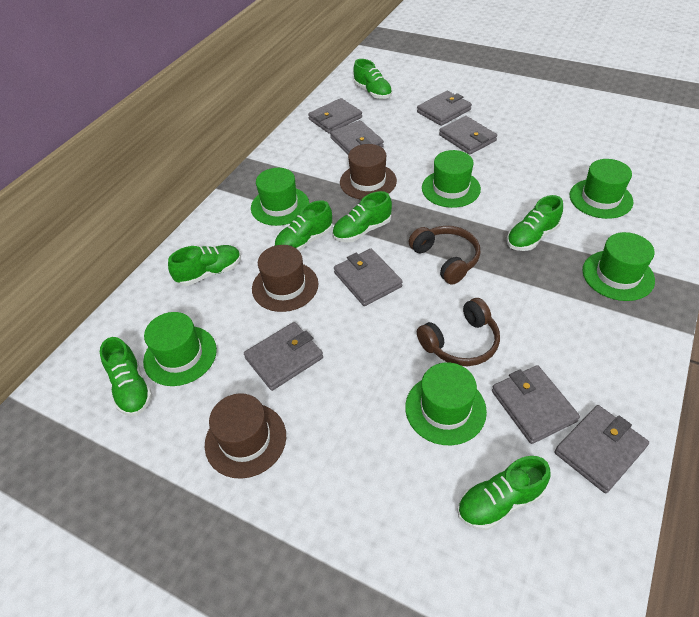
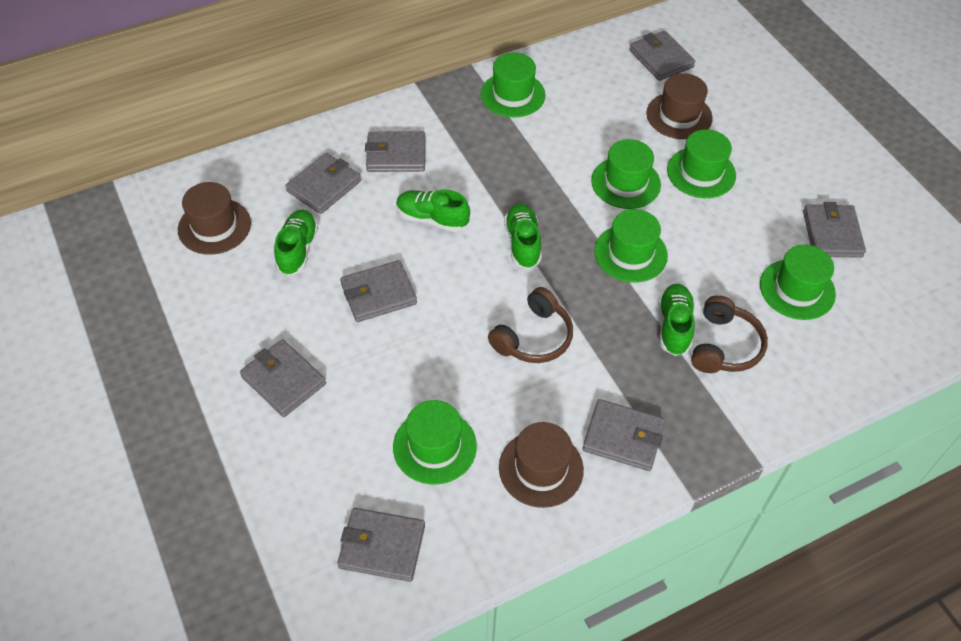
green shoe: 7 -> 4

